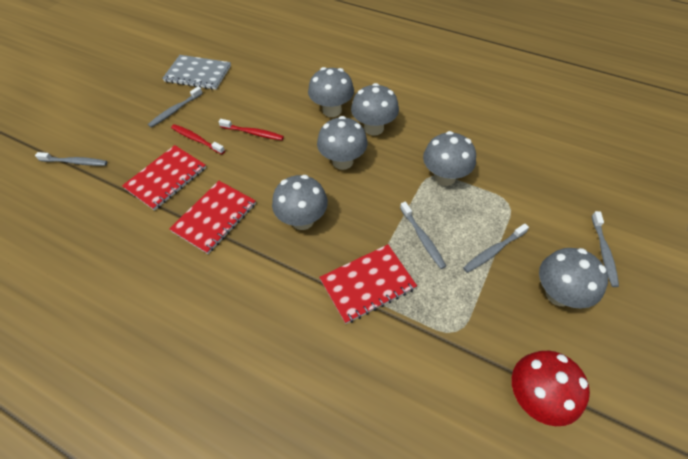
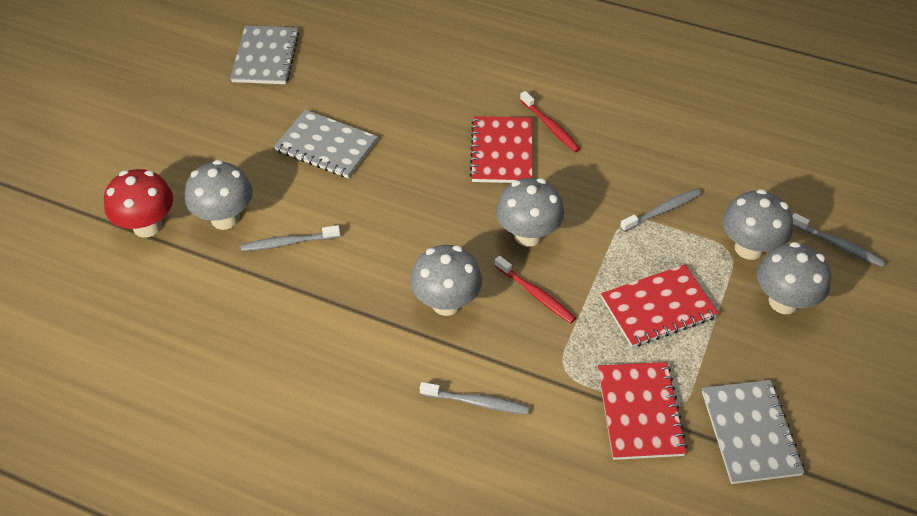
grey mushroom: 6 -> 5
grey notebook: 1 -> 3
grey toothbrush: 5 -> 4

